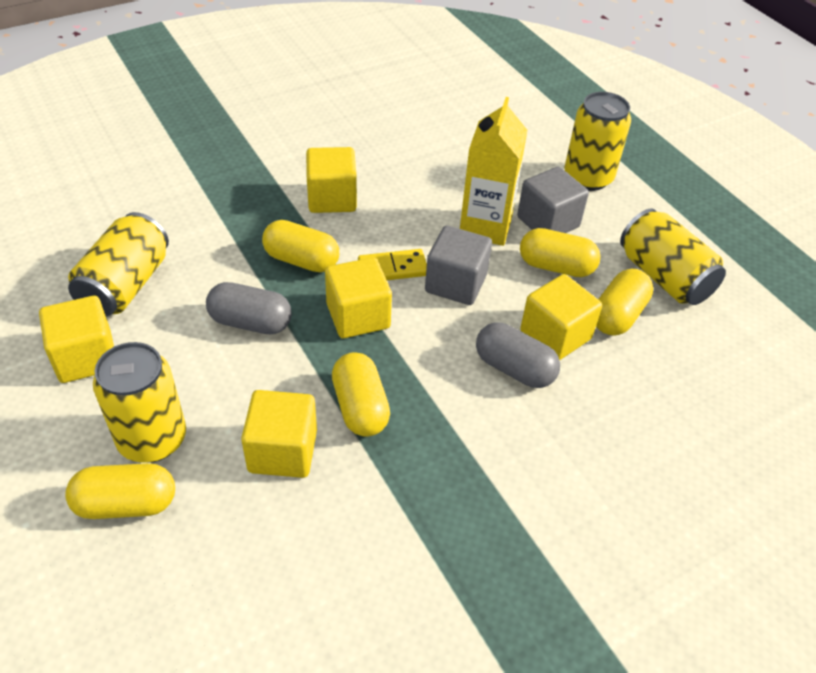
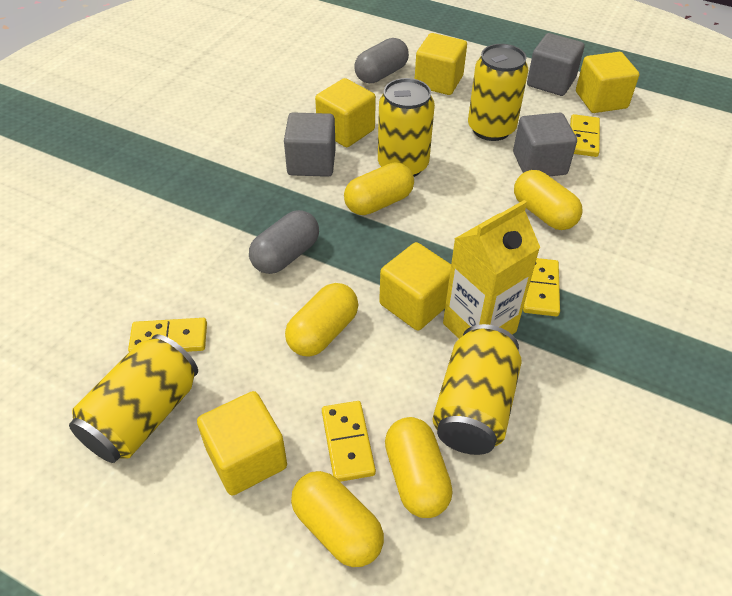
grey cube: 2 -> 3
yellow domino: 1 -> 4

